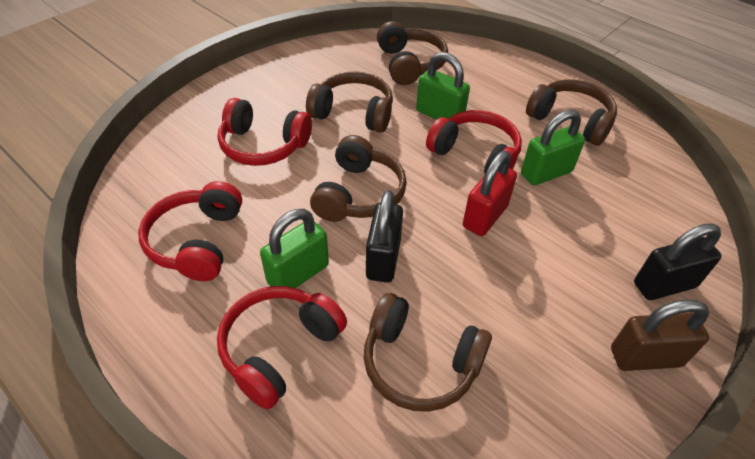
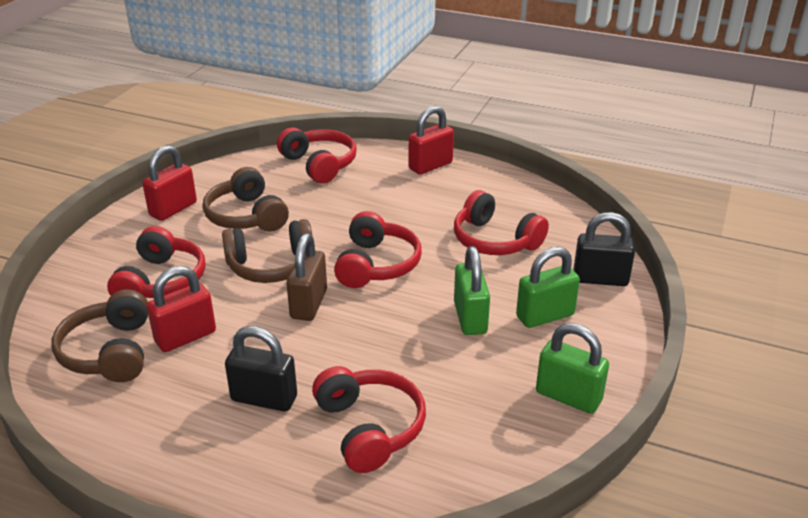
brown headphones: 5 -> 3
red headphones: 4 -> 5
red padlock: 1 -> 3

